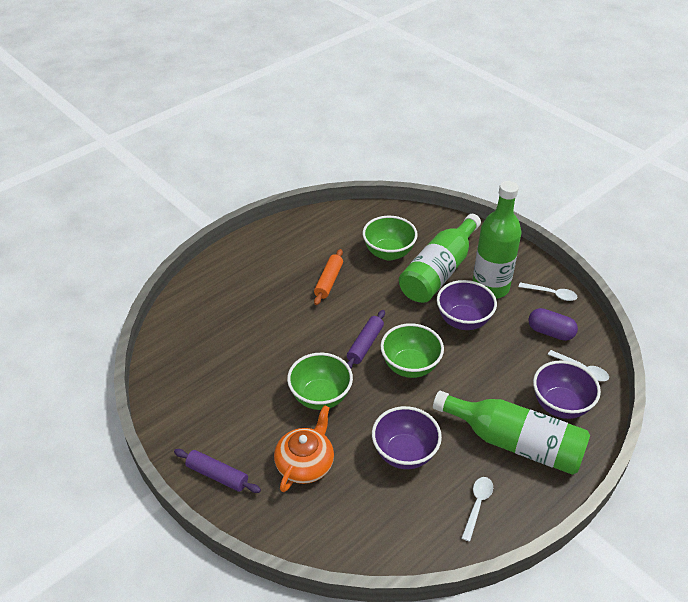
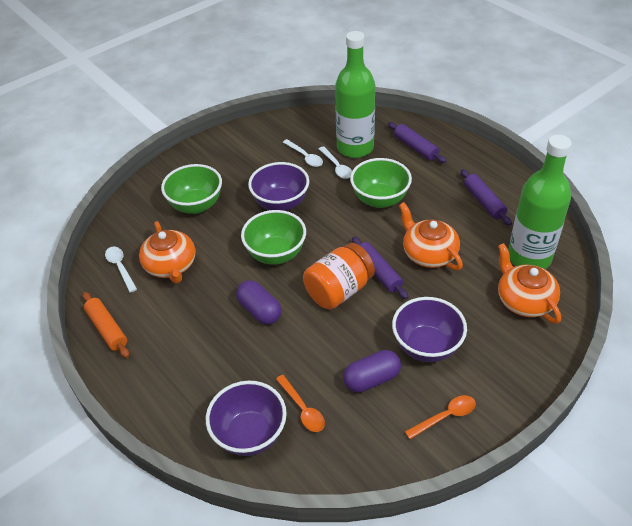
green bottle: 3 -> 2
orange jar: 0 -> 1
orange spoon: 0 -> 2
orange teapot: 1 -> 3
purple capsule: 1 -> 2
purple rolling pin: 2 -> 3

